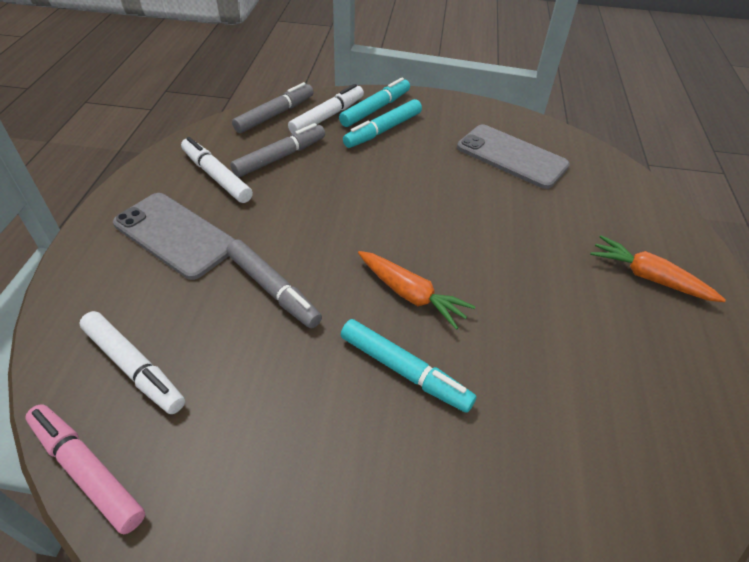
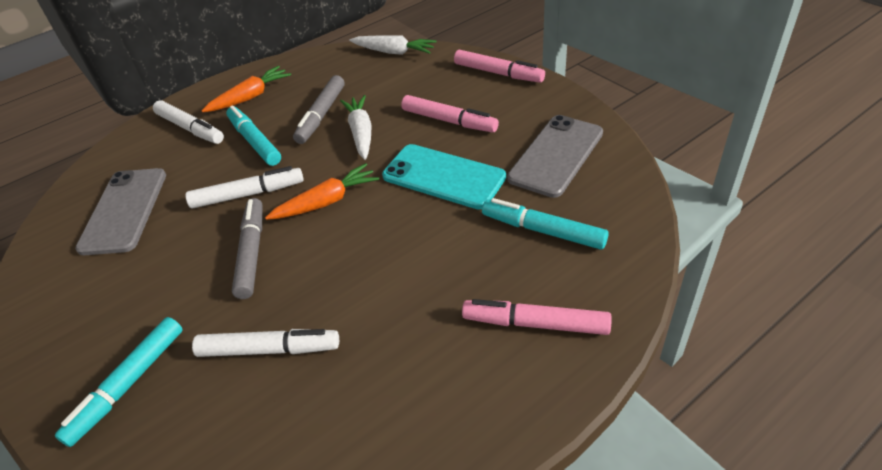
grey marker: 3 -> 2
pink marker: 1 -> 3
turquoise phone: 0 -> 1
white carrot: 0 -> 2

